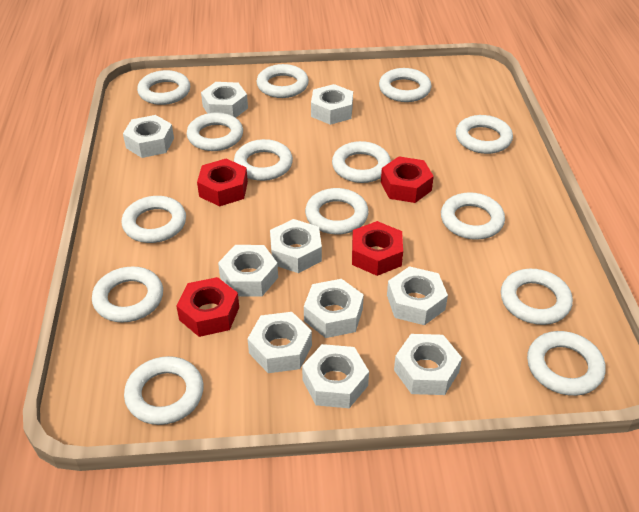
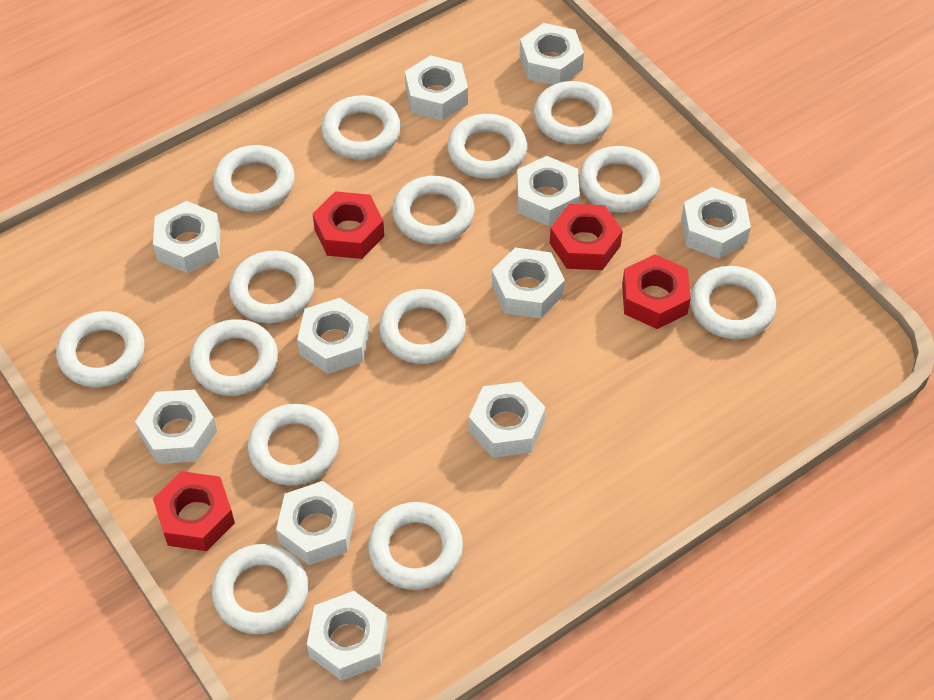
white nut: 10 -> 11

